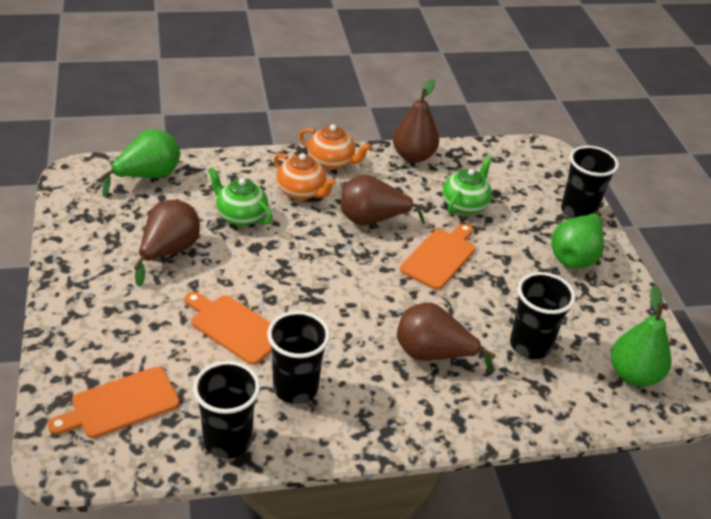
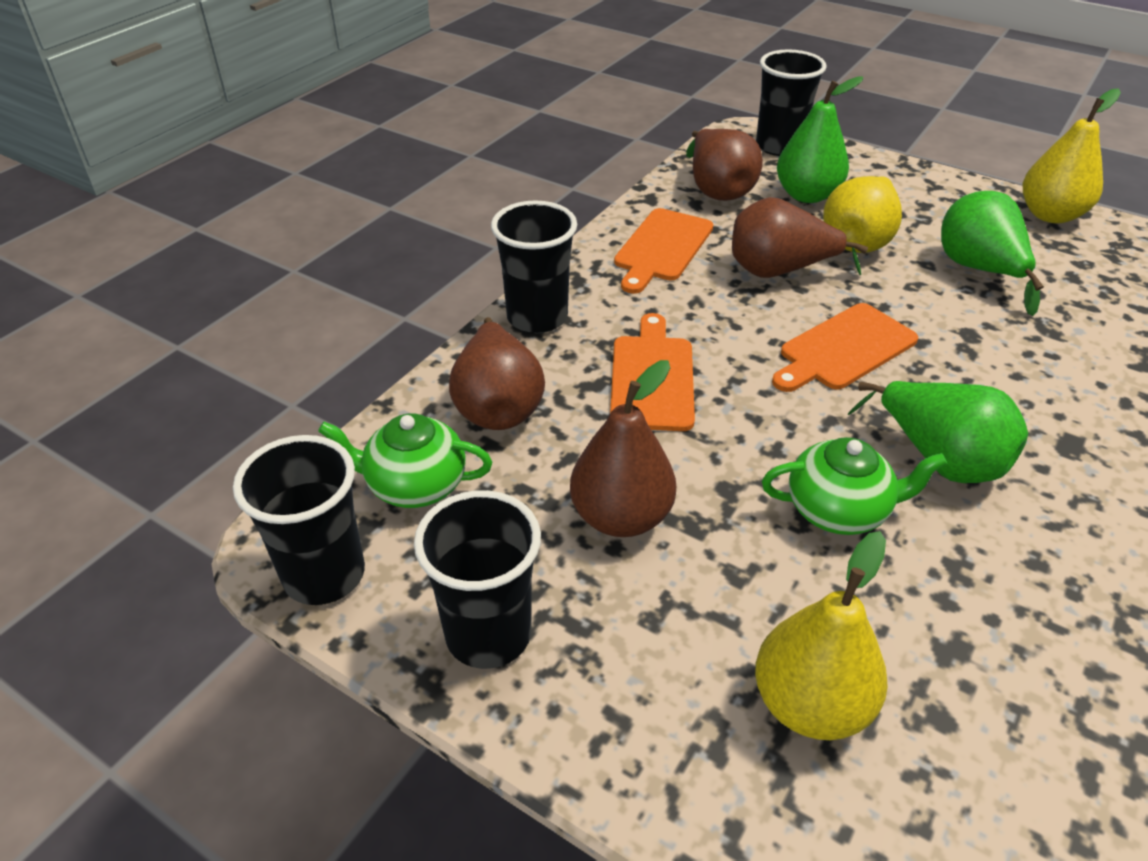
orange teapot: 2 -> 0
yellow pear: 0 -> 3

